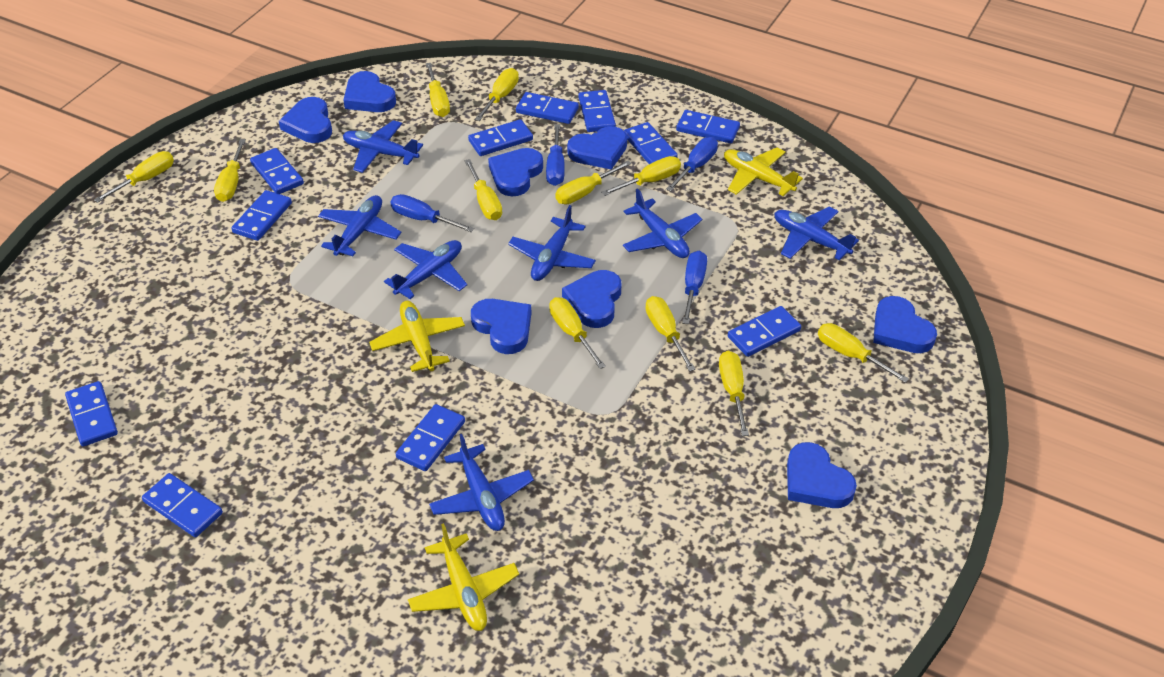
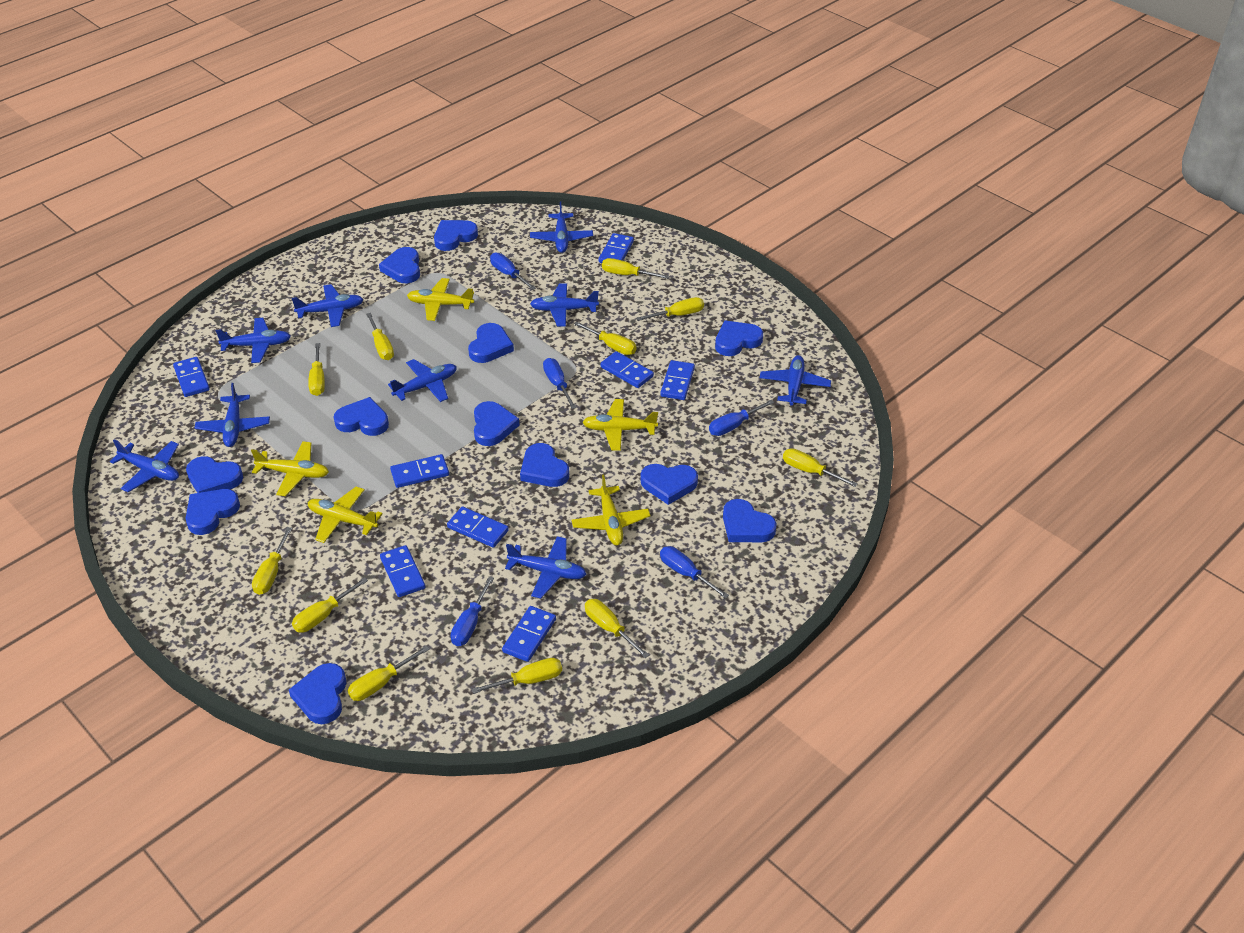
blue domino: 11 -> 8
blue heart: 8 -> 12
blue plane: 7 -> 9
blue screwdriver: 4 -> 5
yellow plane: 3 -> 5

